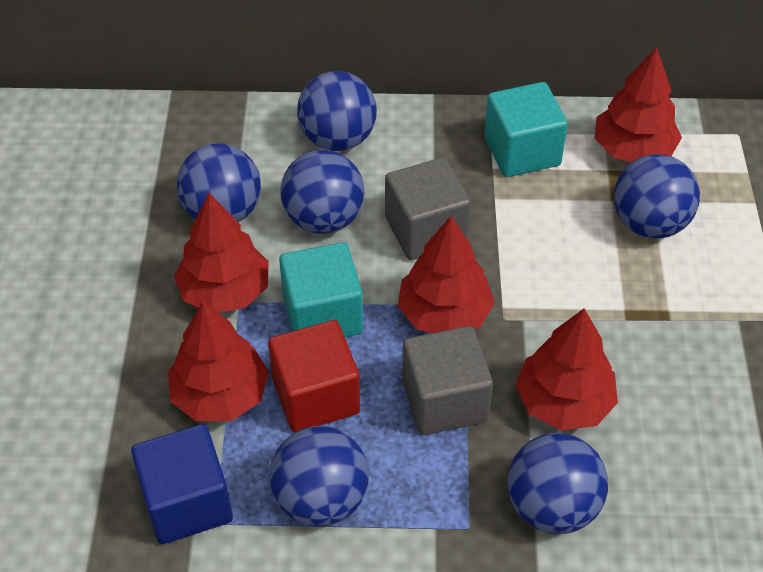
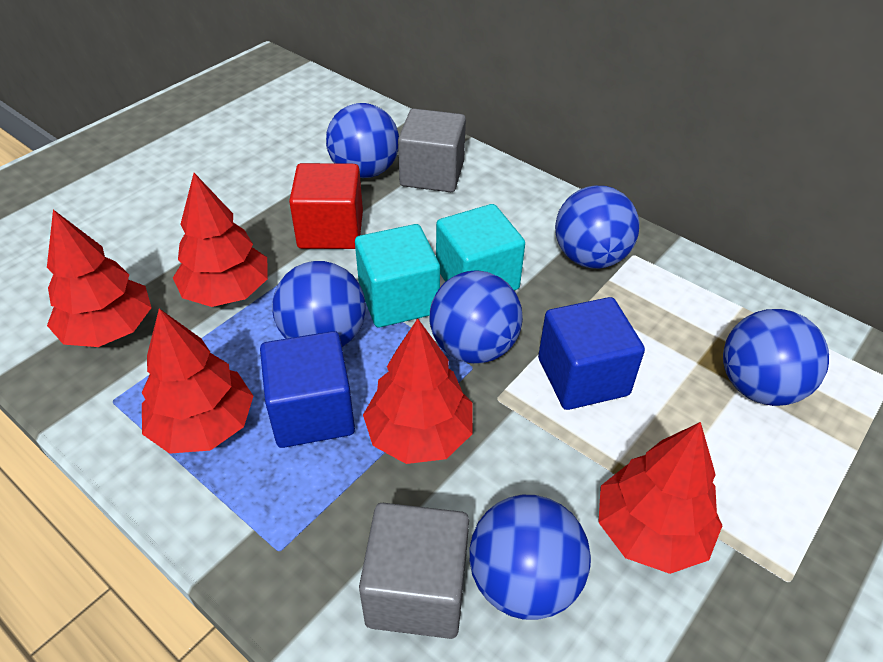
blue cube: 1 -> 2

